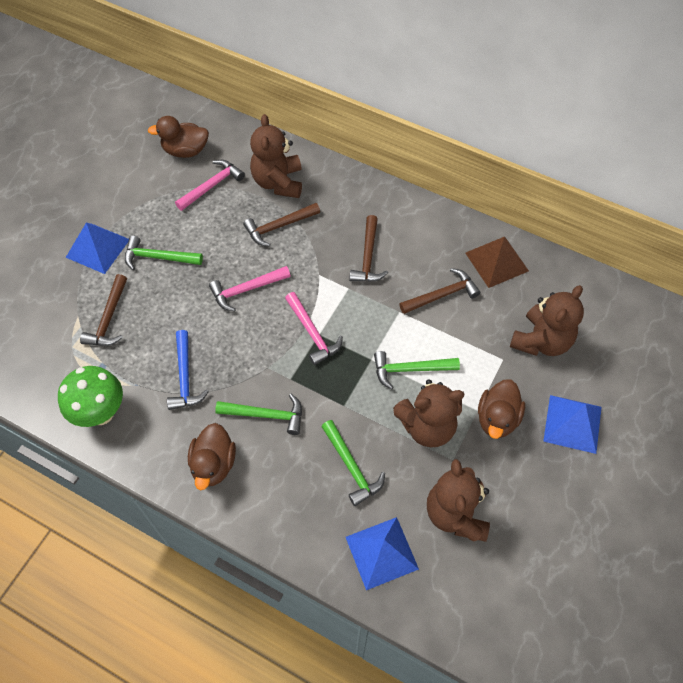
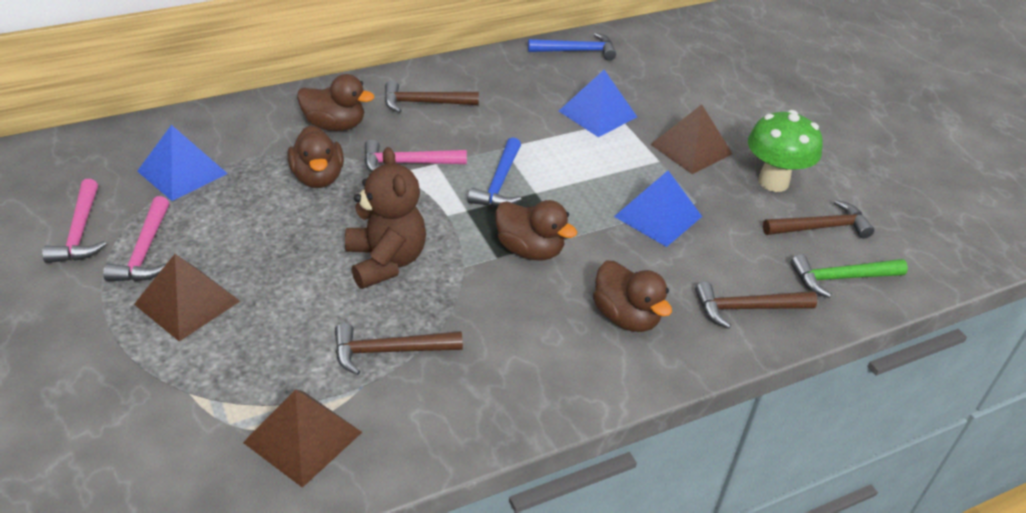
blue hammer: 1 -> 2
brown duck: 3 -> 4
brown pyramid: 1 -> 3
brown teddy bear: 4 -> 1
green hammer: 4 -> 1

